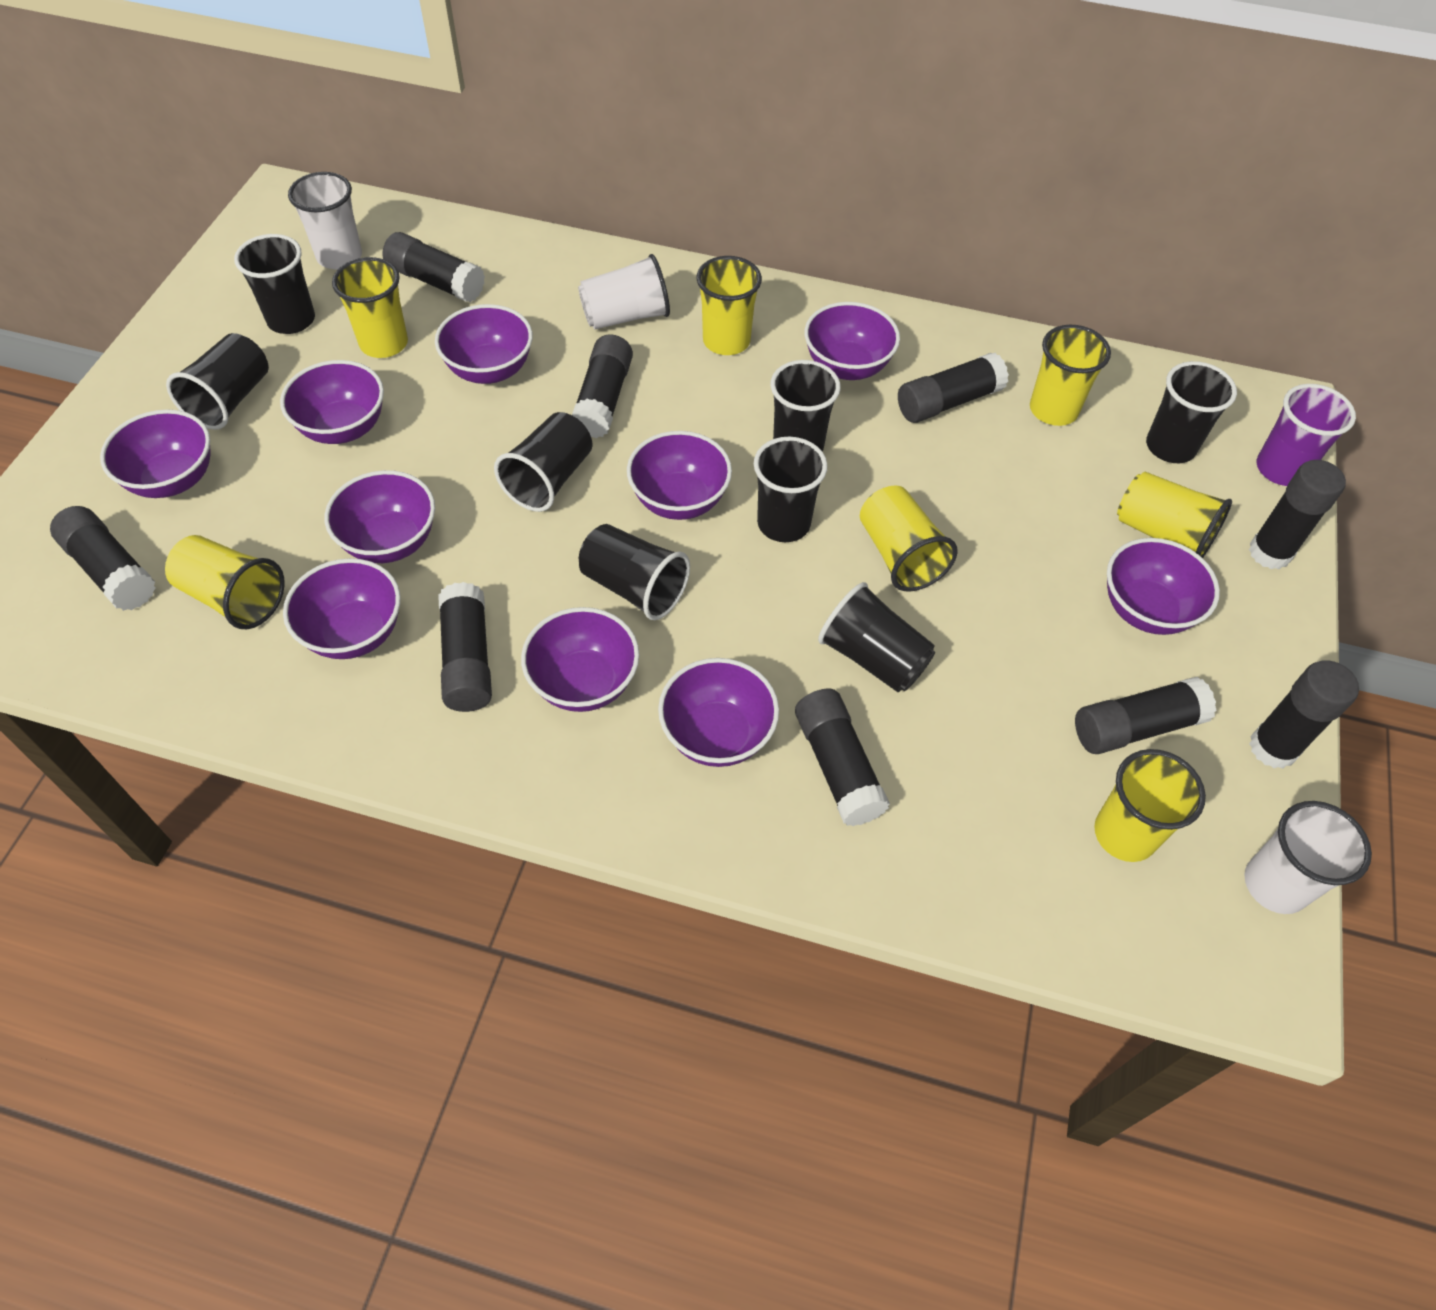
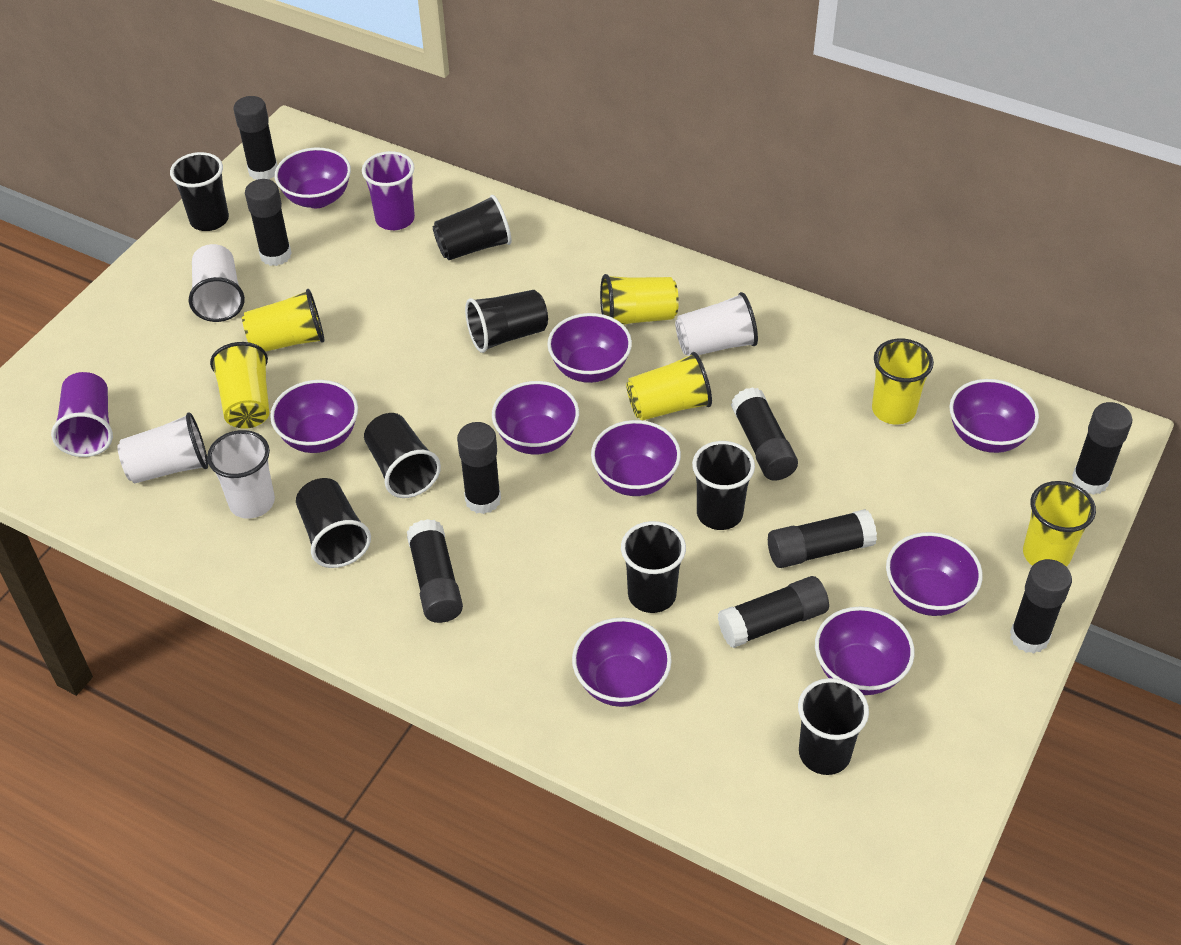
purple bowl: 10 -> 9
purple cup: 1 -> 2
white cup: 3 -> 4
yellow cup: 7 -> 6

